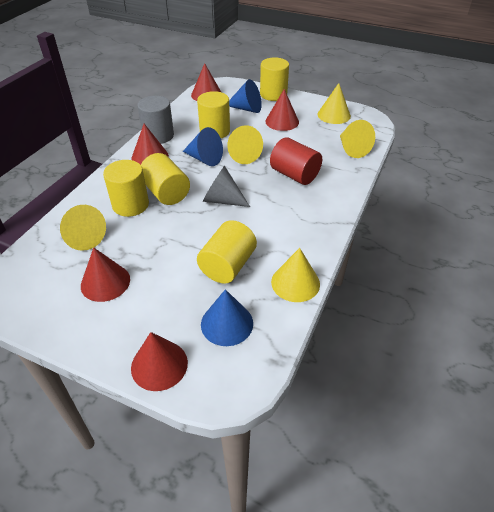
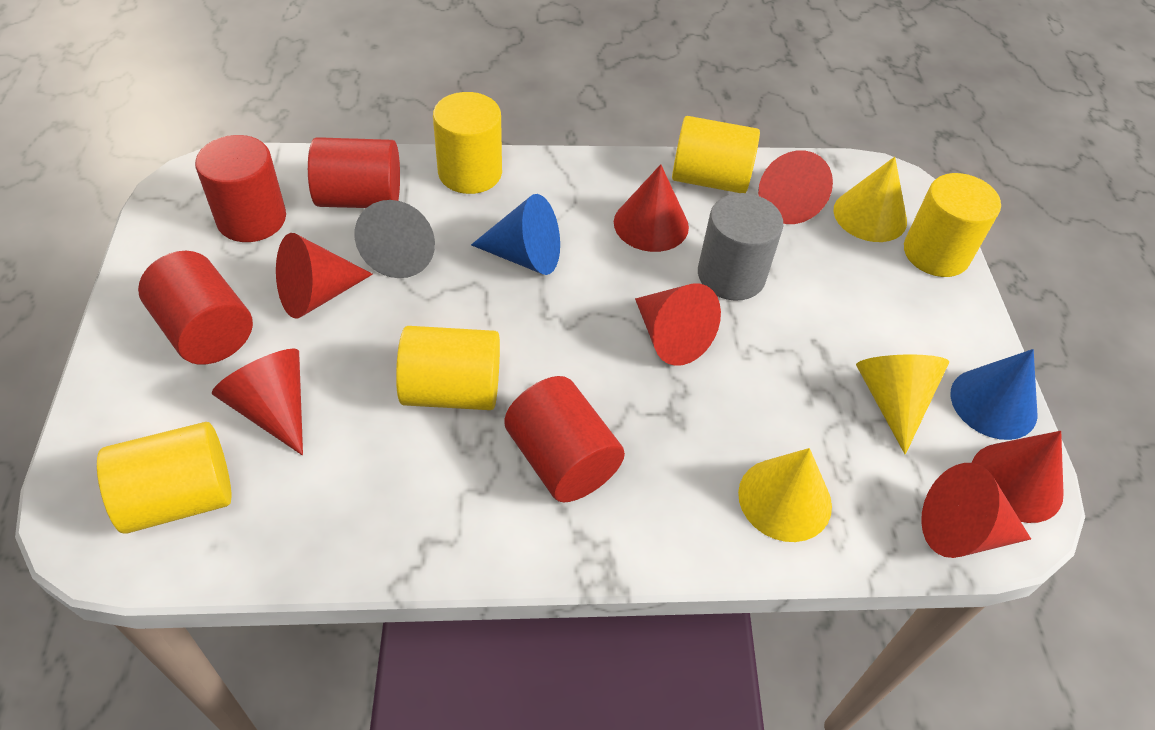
blue cone: 3 -> 2
red cone: 5 -> 7
red cylinder: 1 -> 4
yellow cone: 5 -> 3

